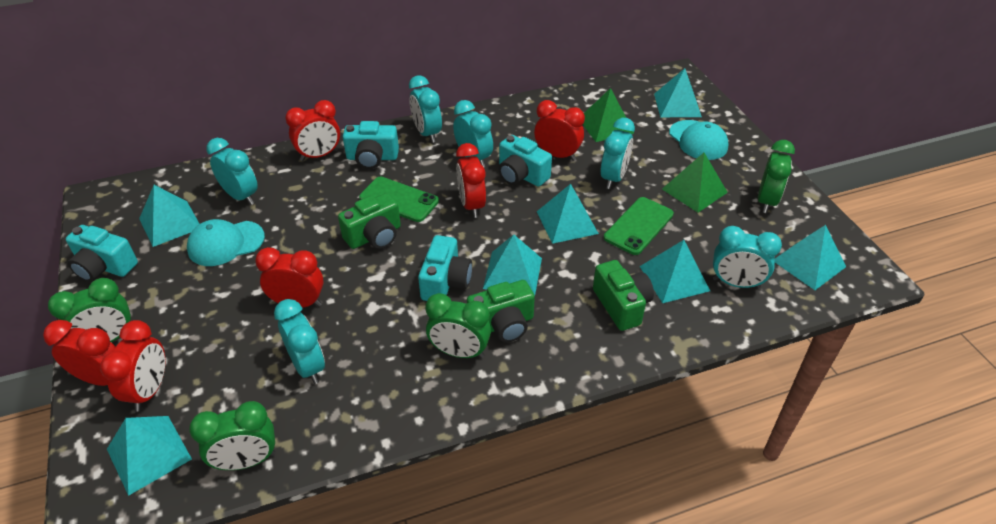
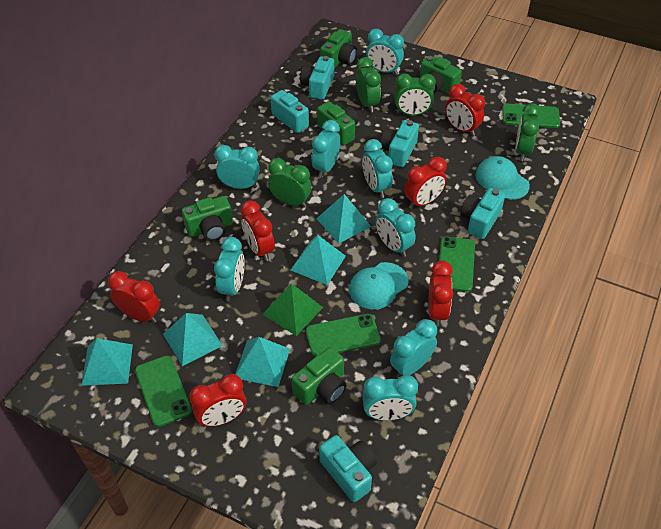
green camera: 3 -> 5
green phone: 2 -> 4
green pyramid: 2 -> 1
turquoise camera: 4 -> 5
turquoise clock: 6 -> 8
turquoise pyramid: 7 -> 5

